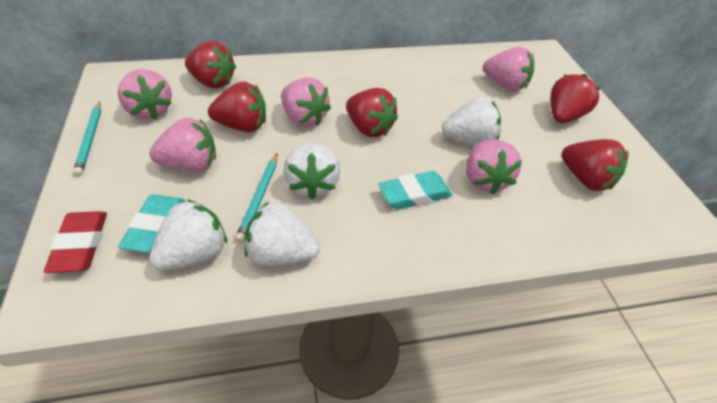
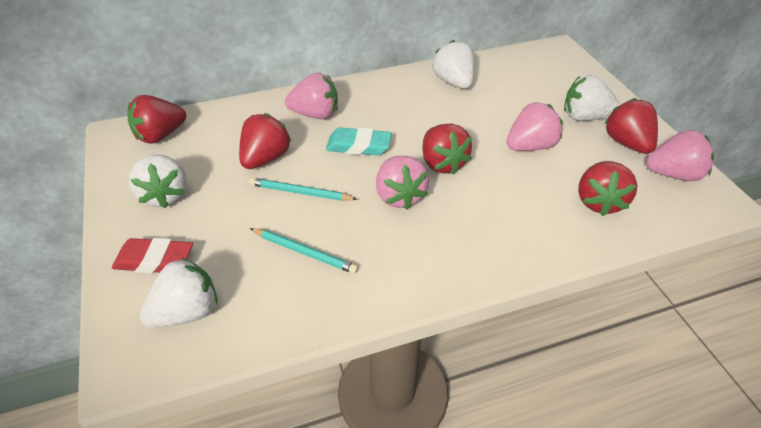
pink strawberry: 5 -> 4
turquoise eraser: 2 -> 1

